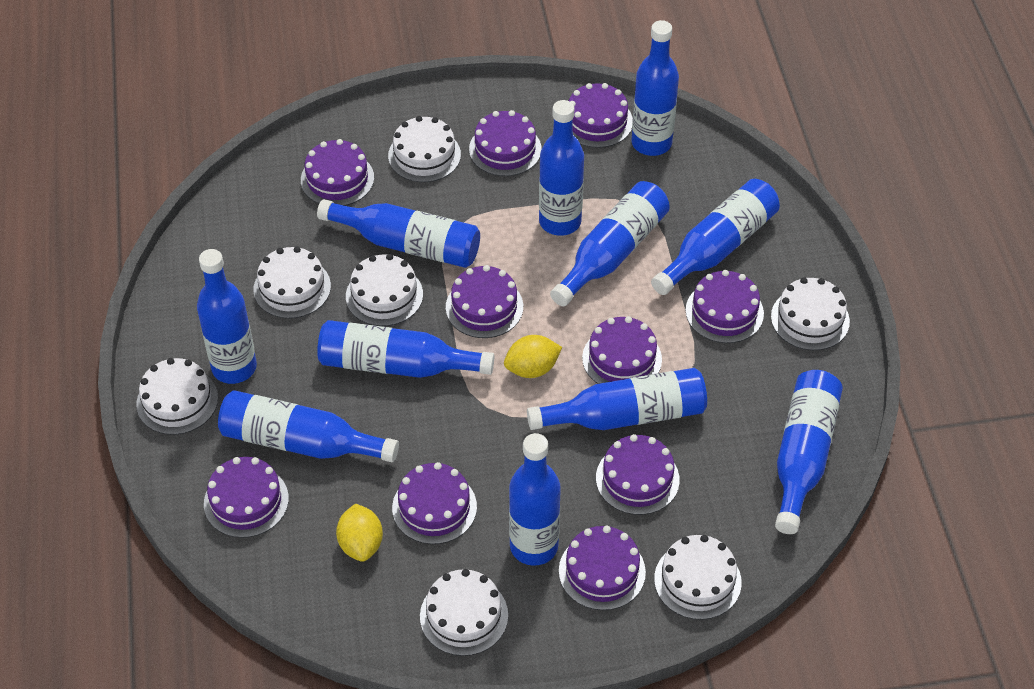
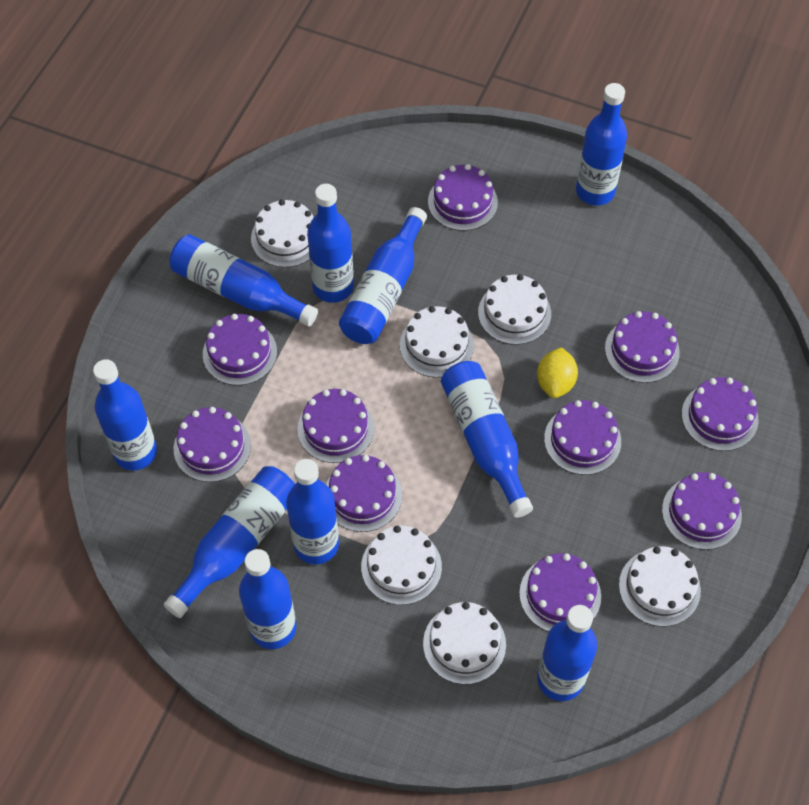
blue bottle: 11 -> 10
white cake: 7 -> 6
yellow lemon: 2 -> 1

